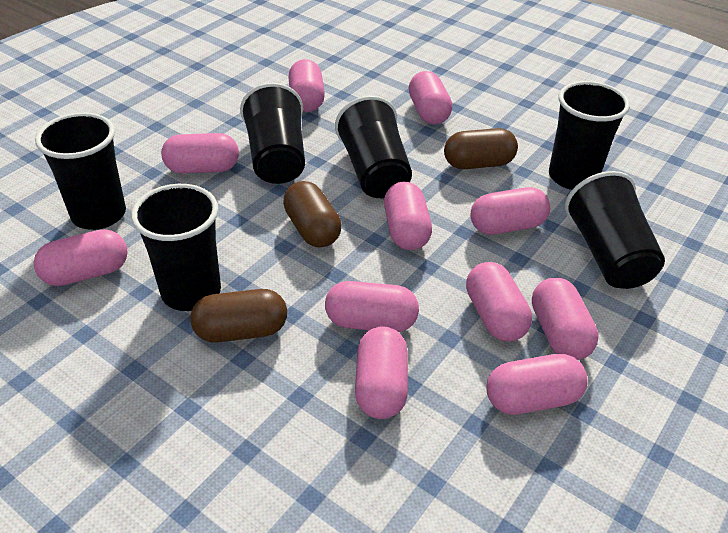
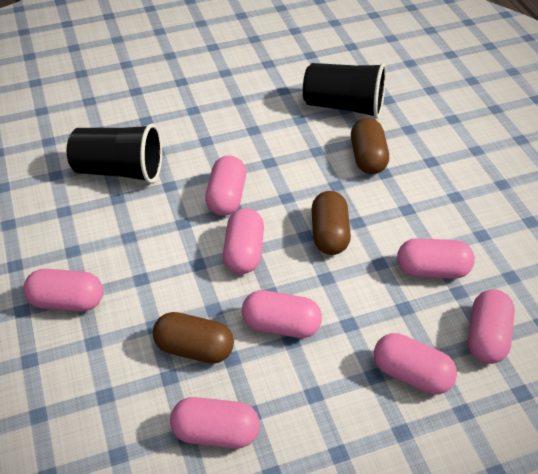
black cup: 6 -> 2
pink capsule: 11 -> 8

